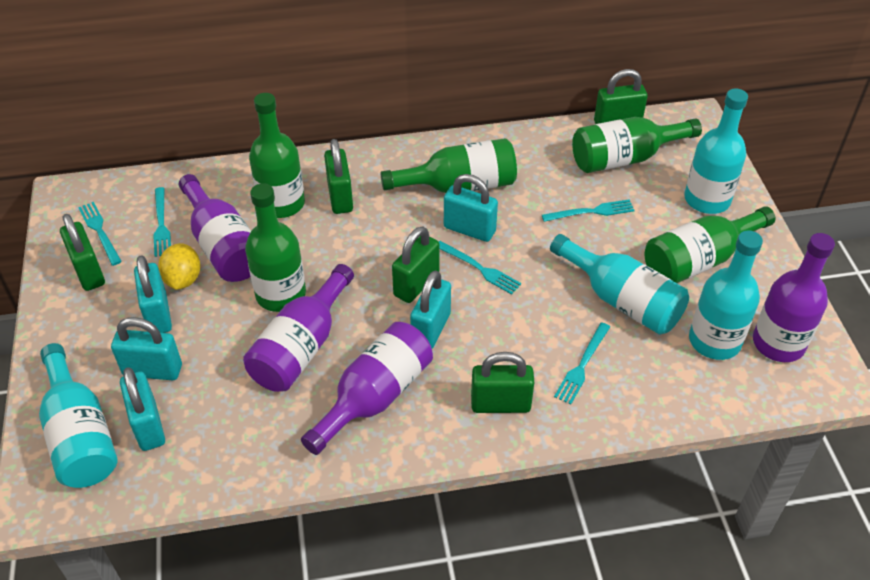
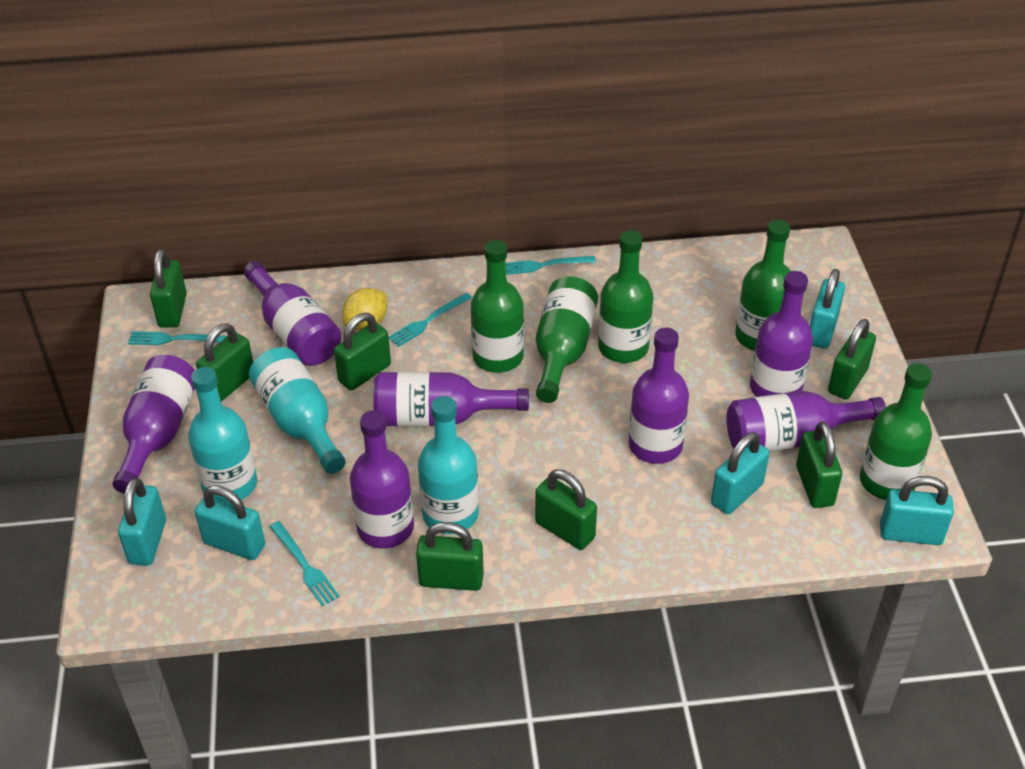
green padlock: 5 -> 7
purple bottle: 4 -> 7
turquoise bottle: 4 -> 3
turquoise fork: 5 -> 4

